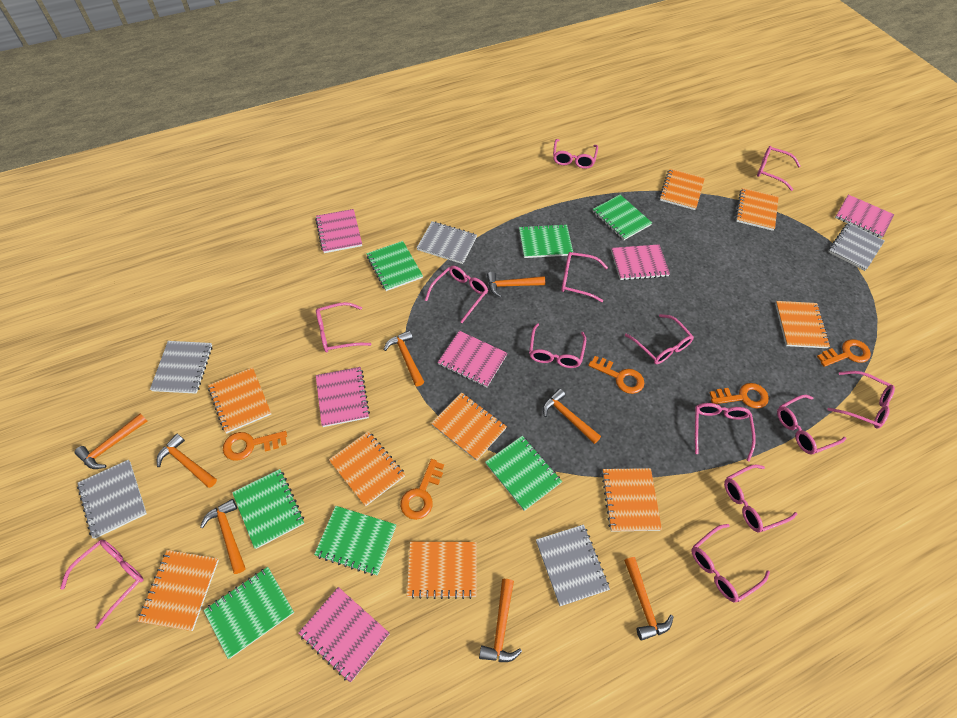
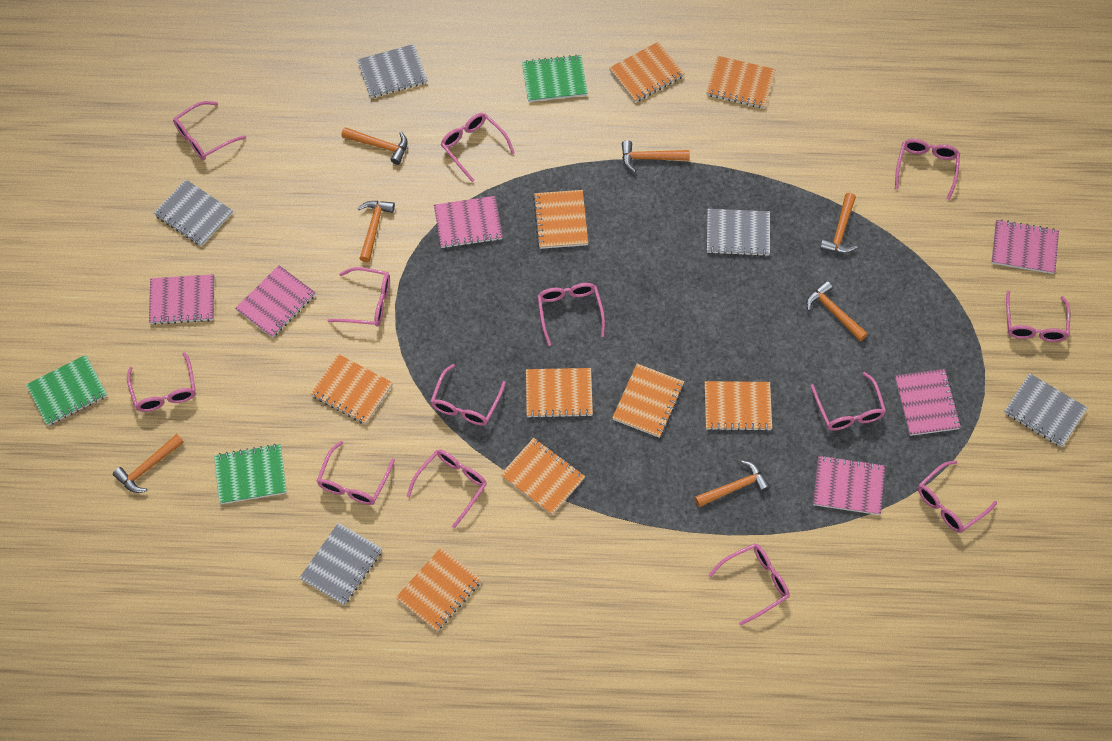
green notebook: 7 -> 3
orange hammer: 8 -> 7
orange key: 5 -> 0

